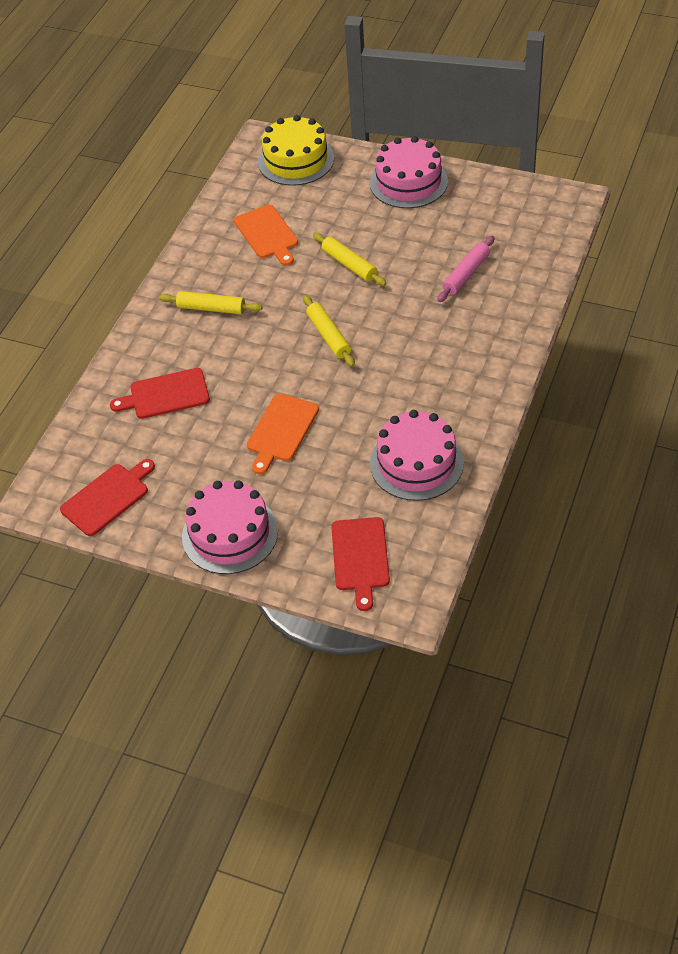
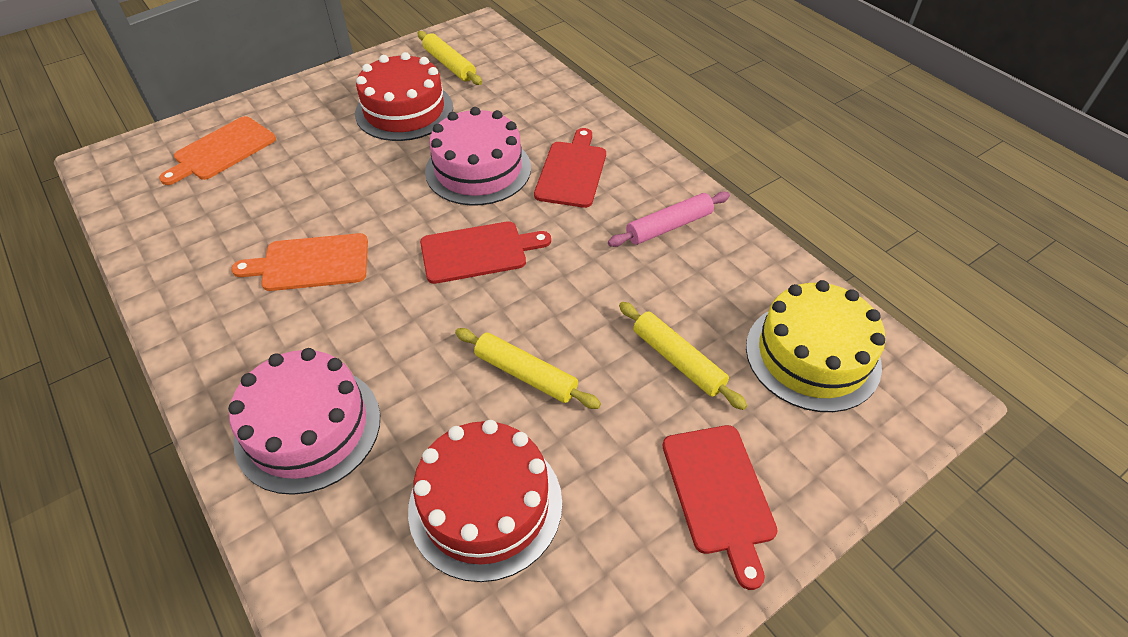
pink cake: 3 -> 2
red cake: 0 -> 2

